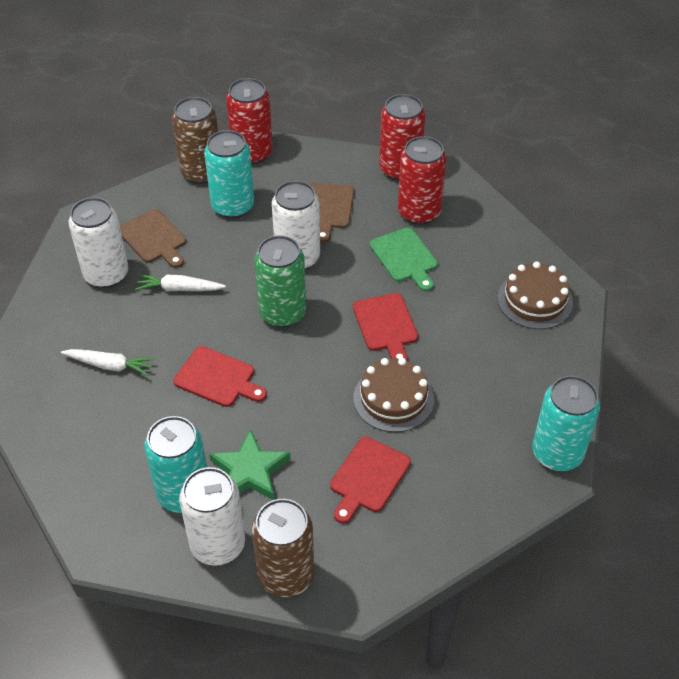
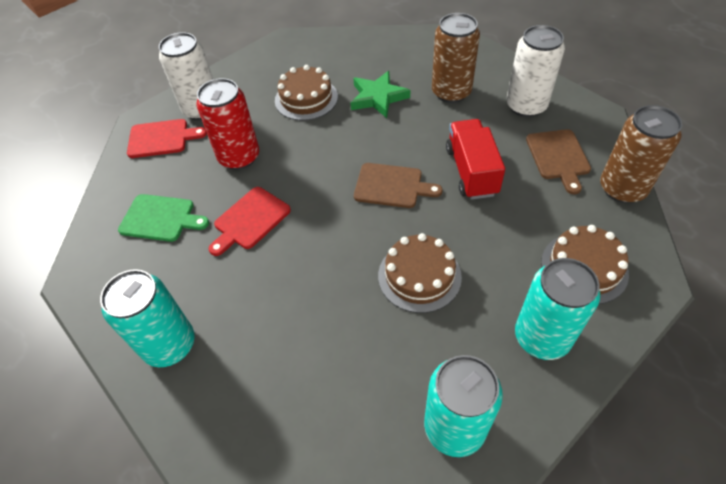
brown cake: 2 -> 3
green can: 1 -> 0
red can: 3 -> 1
red cutting board: 3 -> 2
red truck: 0 -> 1
white can: 3 -> 2
white carrot: 2 -> 0

